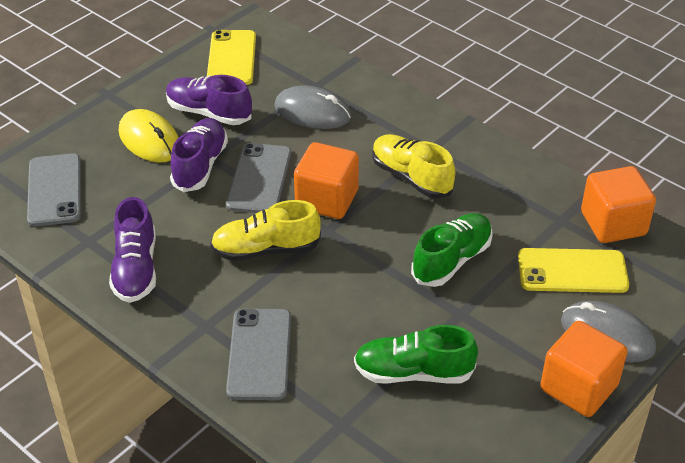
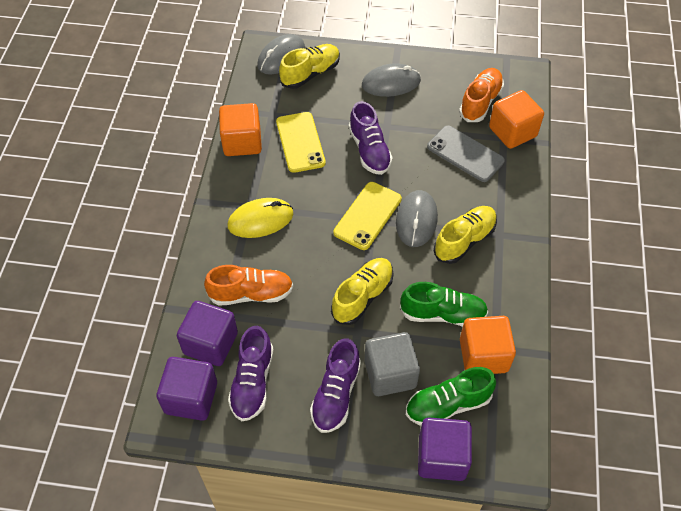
grey cube: 0 -> 1
grey mouse: 2 -> 3
grey phone: 3 -> 1
orange shoe: 0 -> 2
purple cube: 0 -> 3
yellow shoe: 2 -> 3

